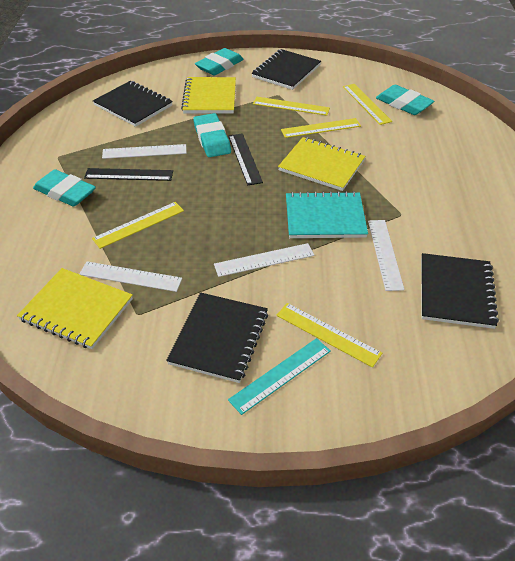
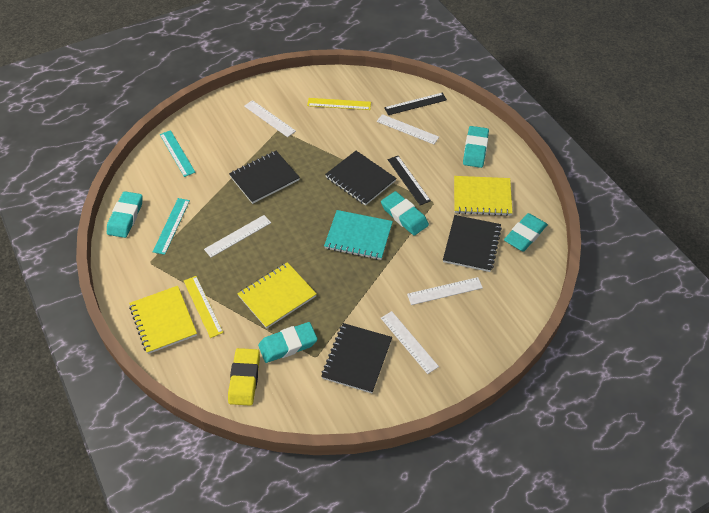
turquoise eraser: 4 -> 5
turquoise ruler: 1 -> 2
white ruler: 4 -> 5
yellow eraser: 0 -> 1
yellow ruler: 5 -> 2

